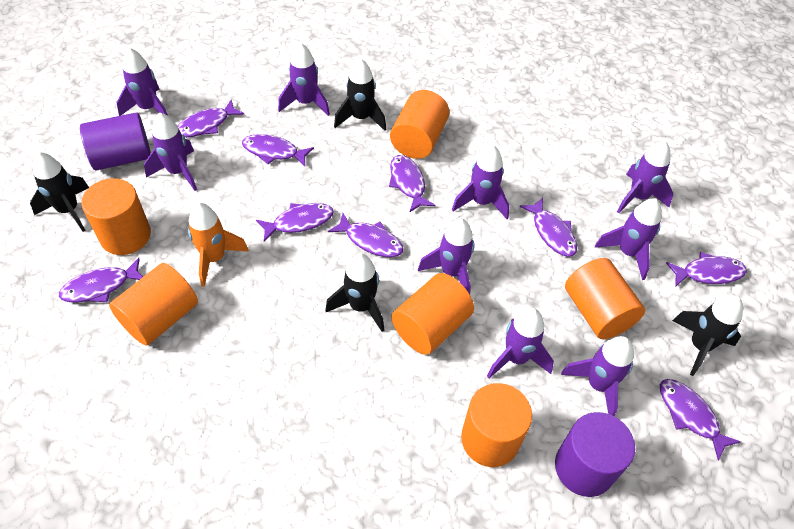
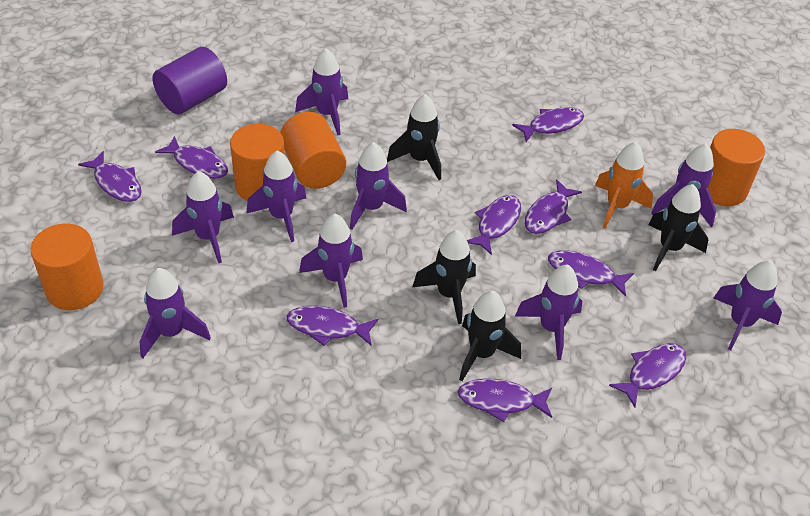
orange cylinder: 6 -> 4
purple cylinder: 2 -> 1

